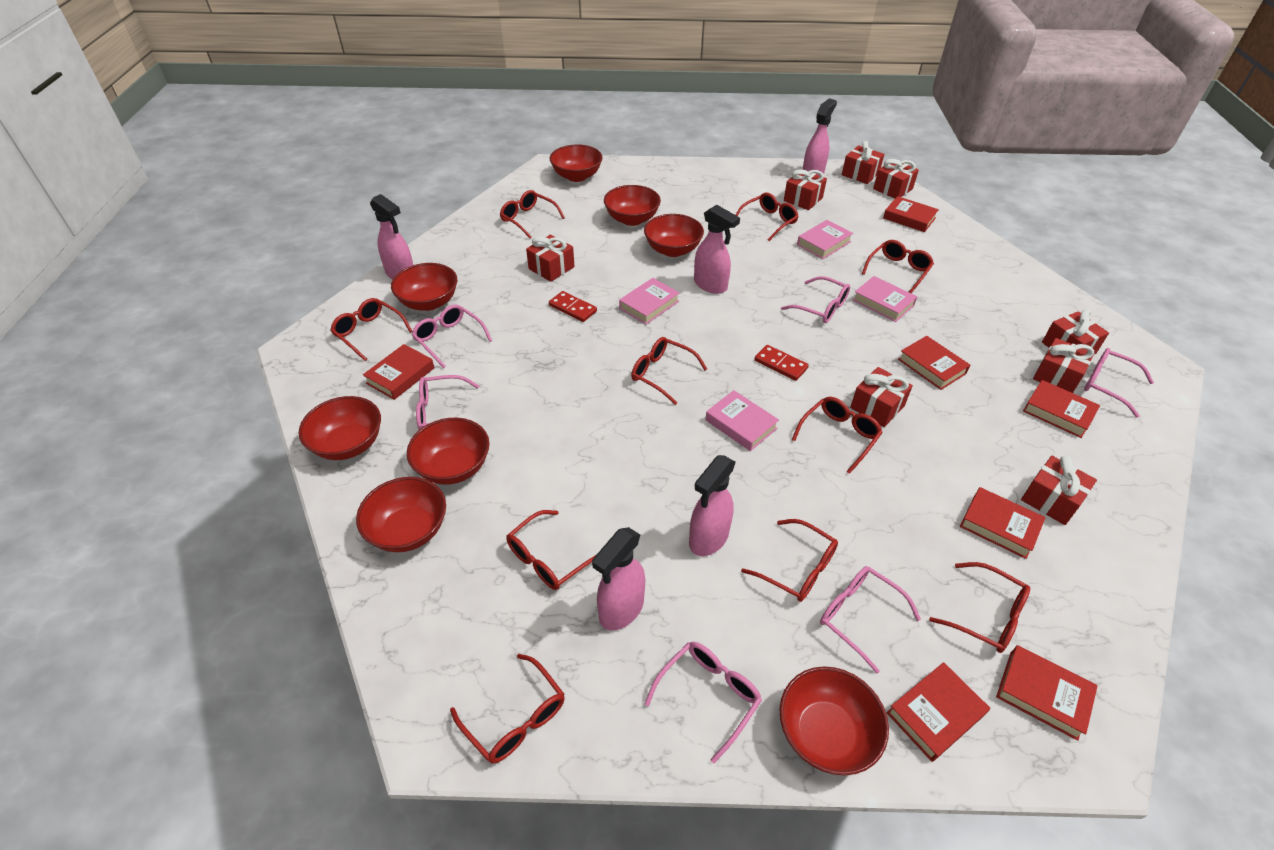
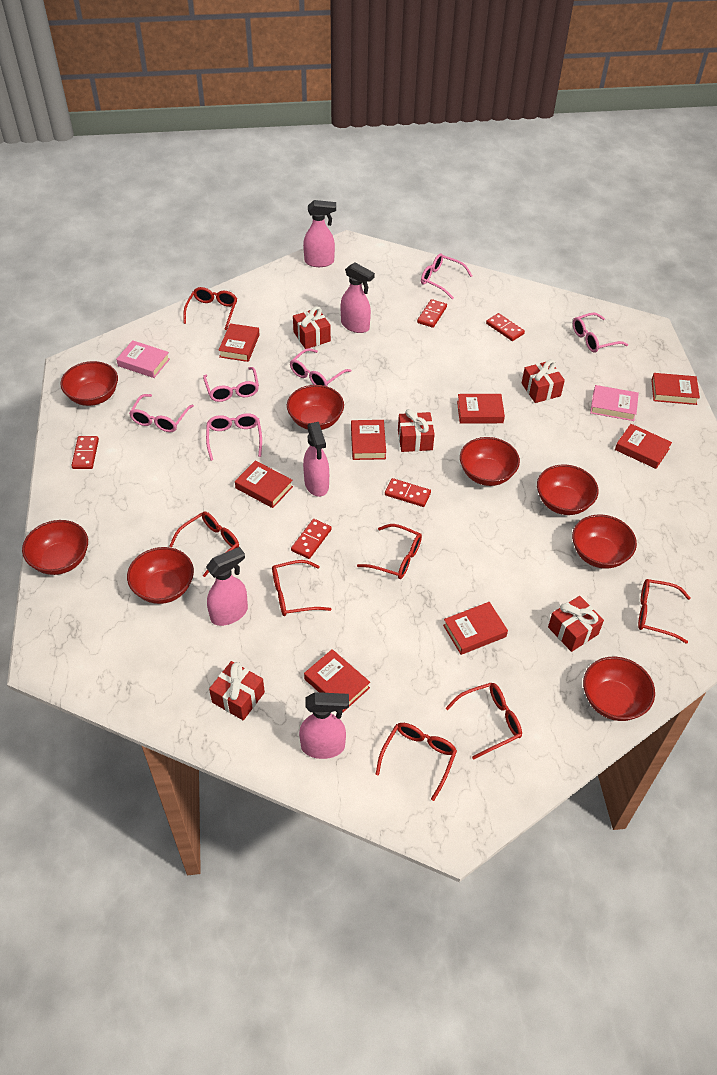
pink book: 4 -> 2
red book: 7 -> 8
red domino: 2 -> 5
red gift: 8 -> 5
red glasses: 10 -> 7

